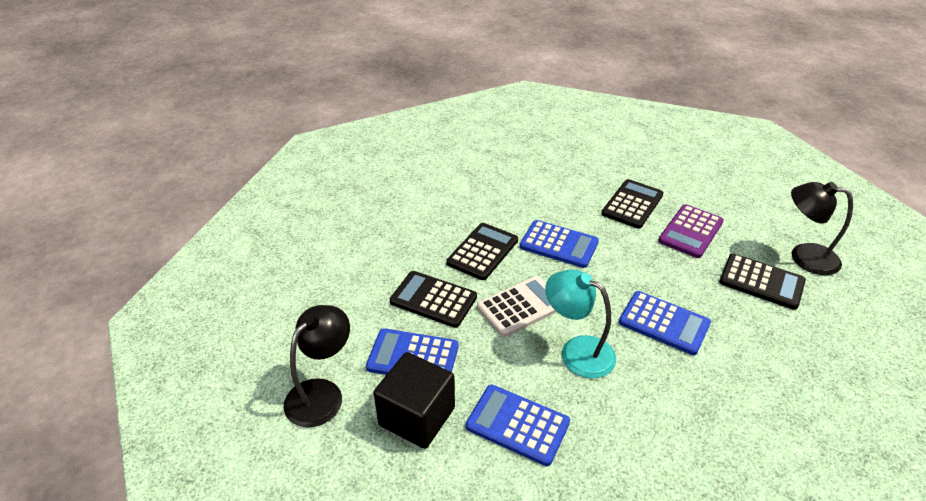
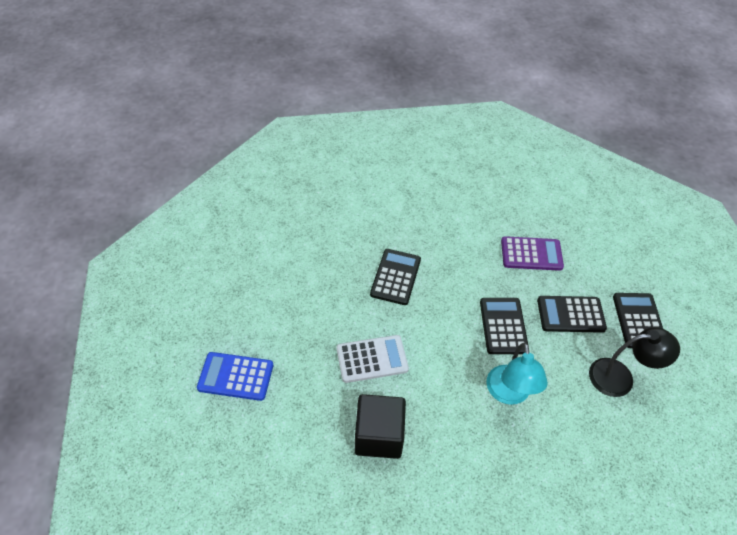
black lamp: 2 -> 1
blue calculator: 4 -> 1

